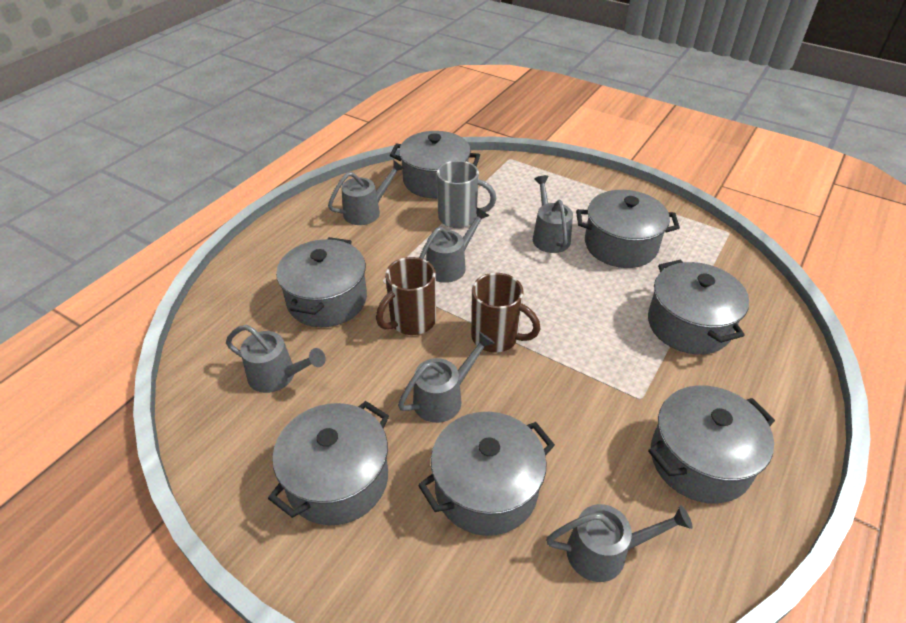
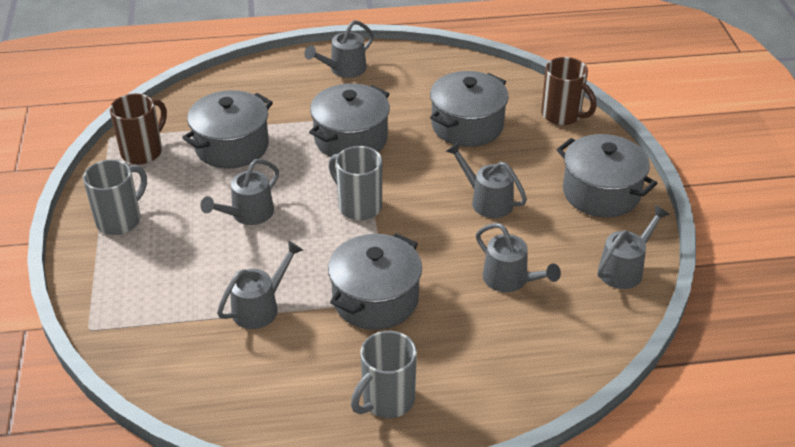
grey mug: 1 -> 3
grey pot: 7 -> 5

